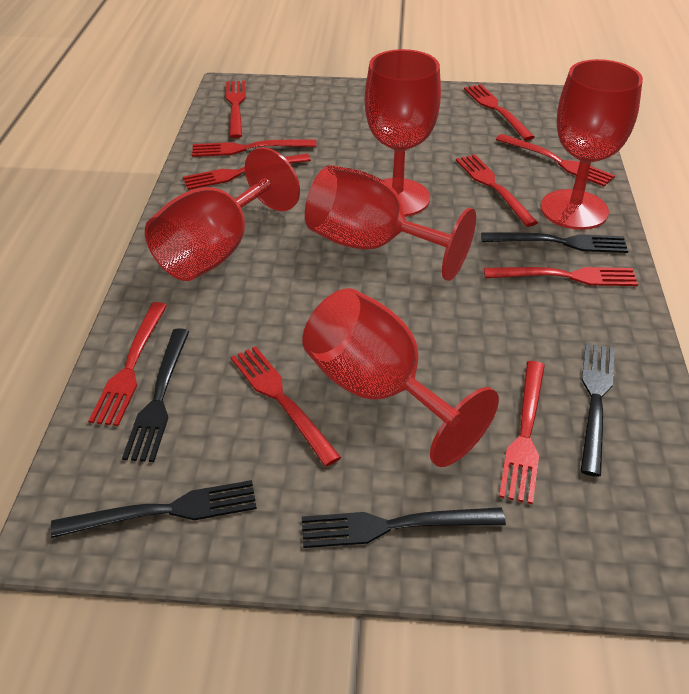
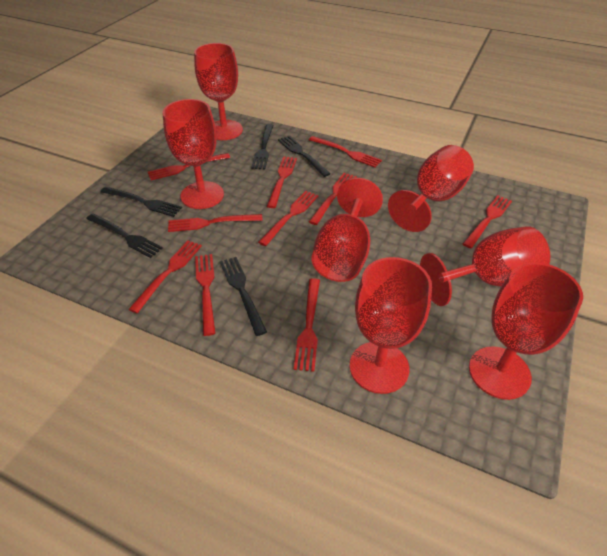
red goblet: 5 -> 7

